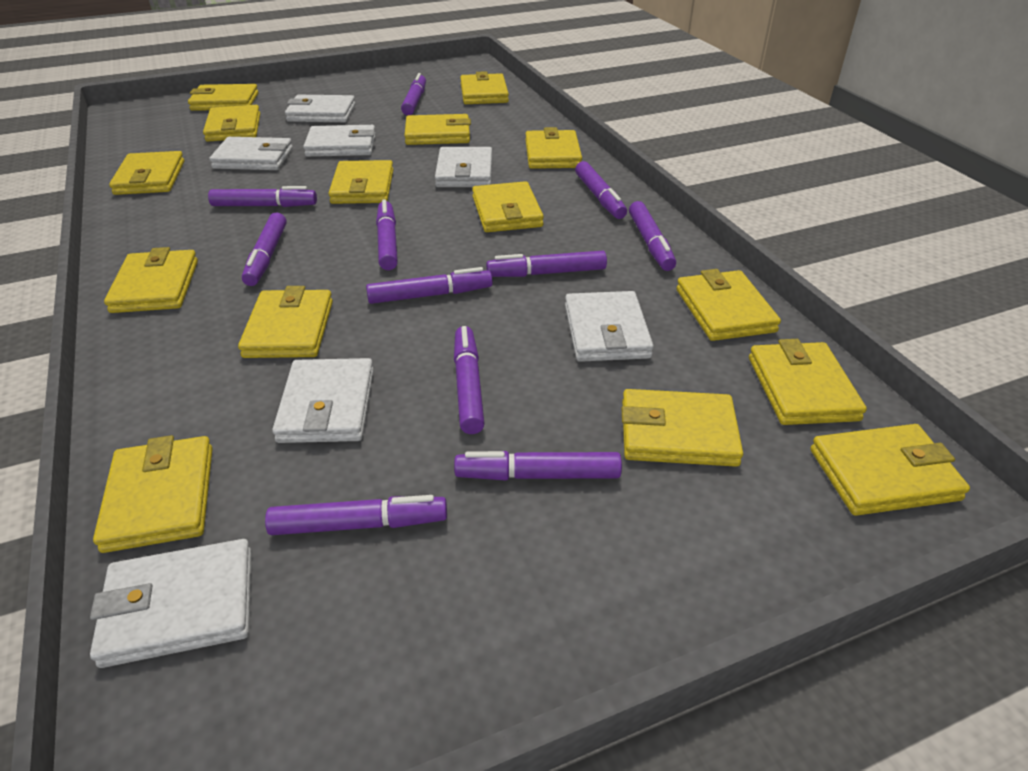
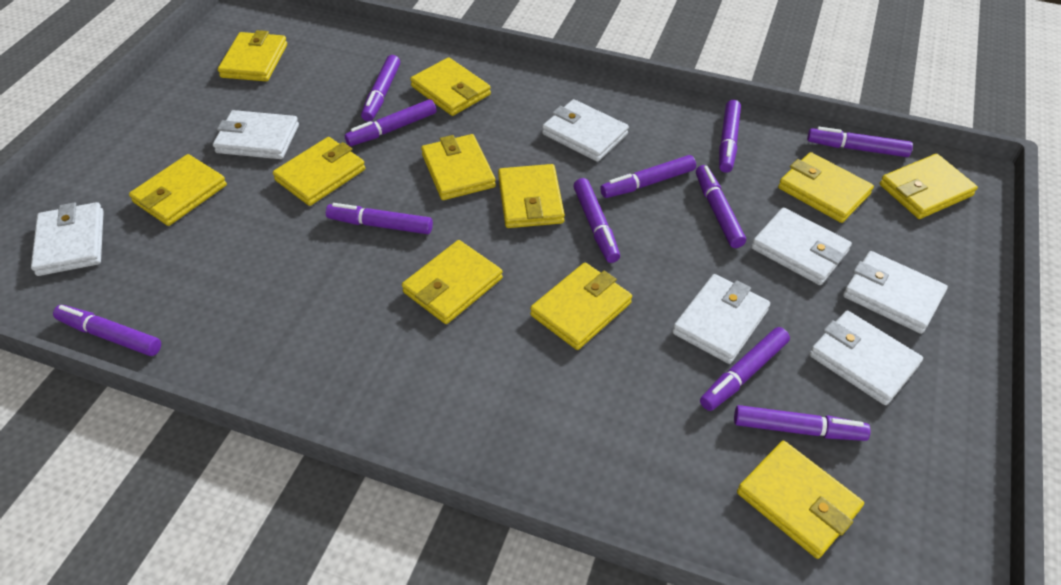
yellow wallet: 15 -> 11

